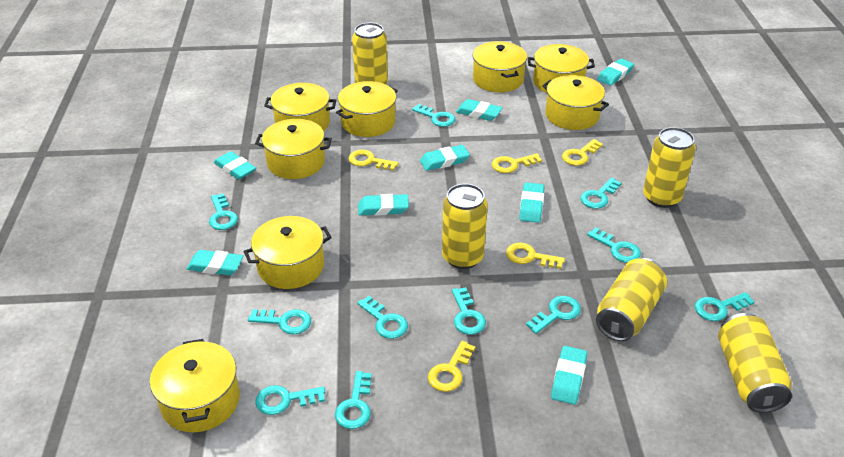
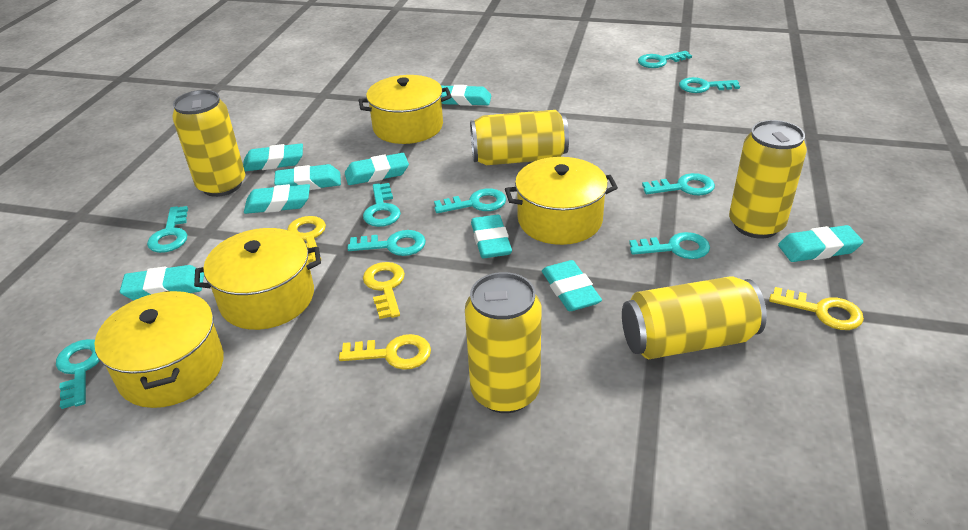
turquoise eraser: 8 -> 9
turquoise key: 11 -> 9
yellow key: 5 -> 4
yellow pot: 8 -> 4

